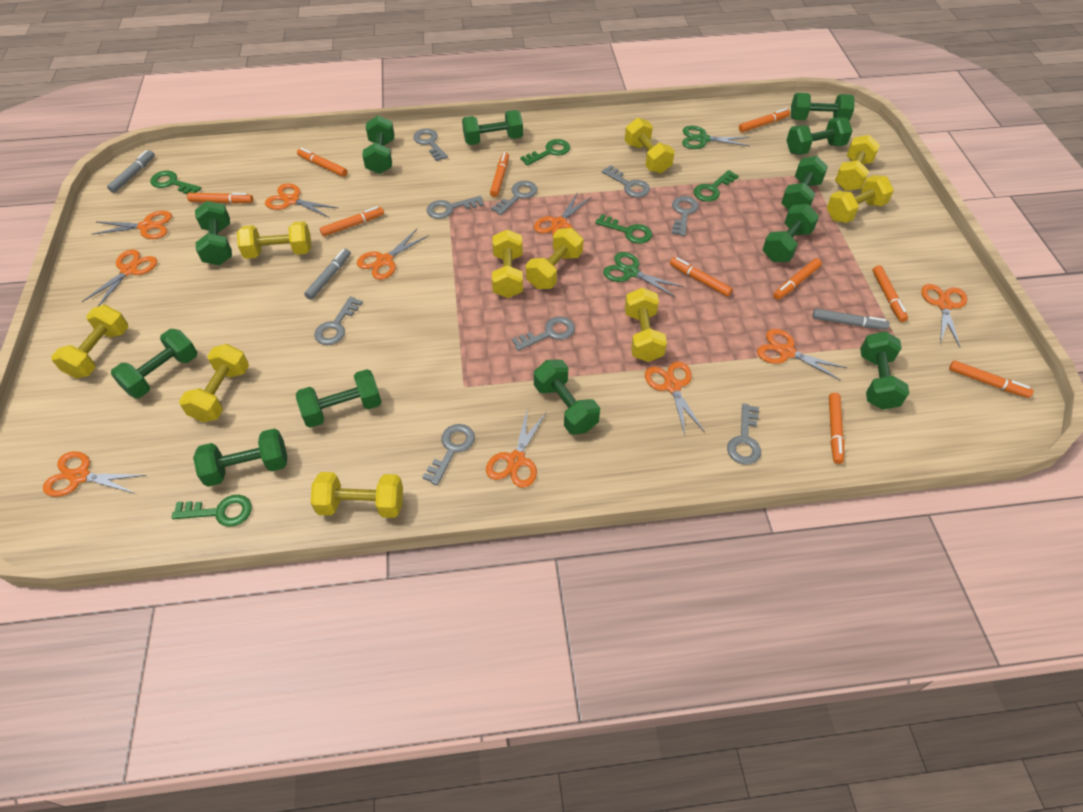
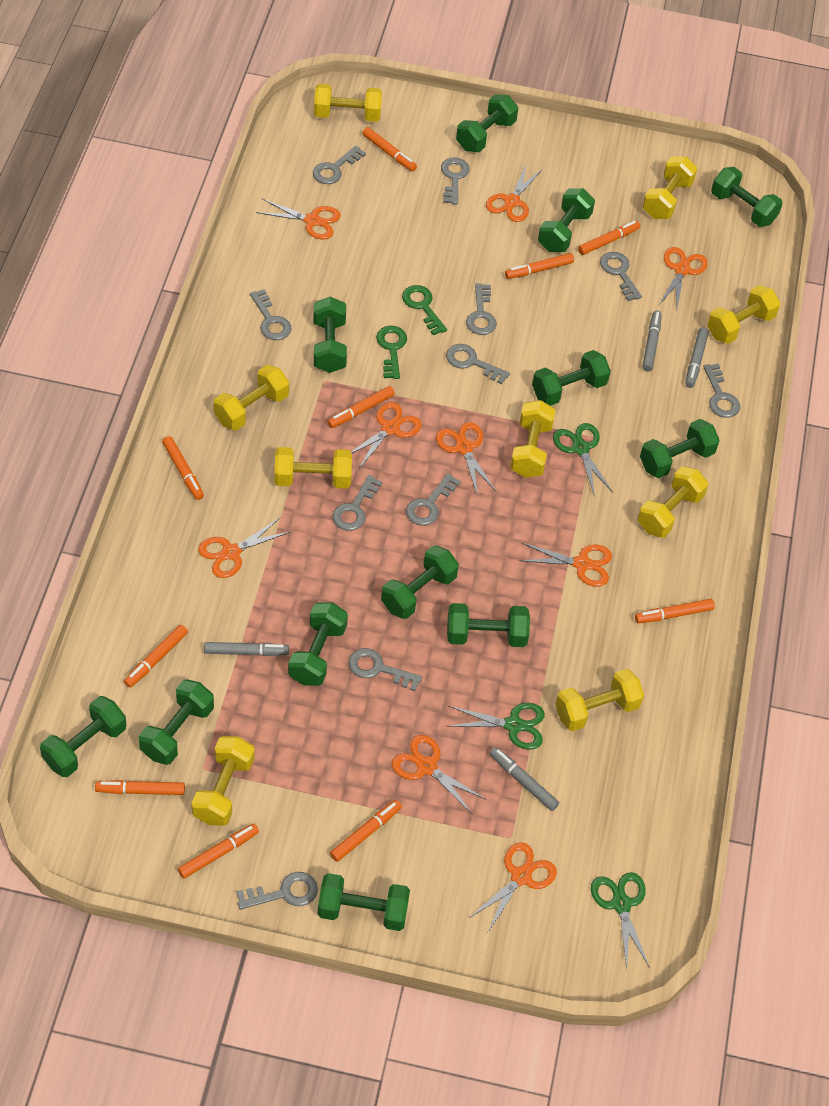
green key: 5 -> 2
green scissors: 2 -> 3
grey key: 9 -> 11
grey marker: 3 -> 4
orange scissors: 10 -> 9
yellow dumbbell: 10 -> 9

